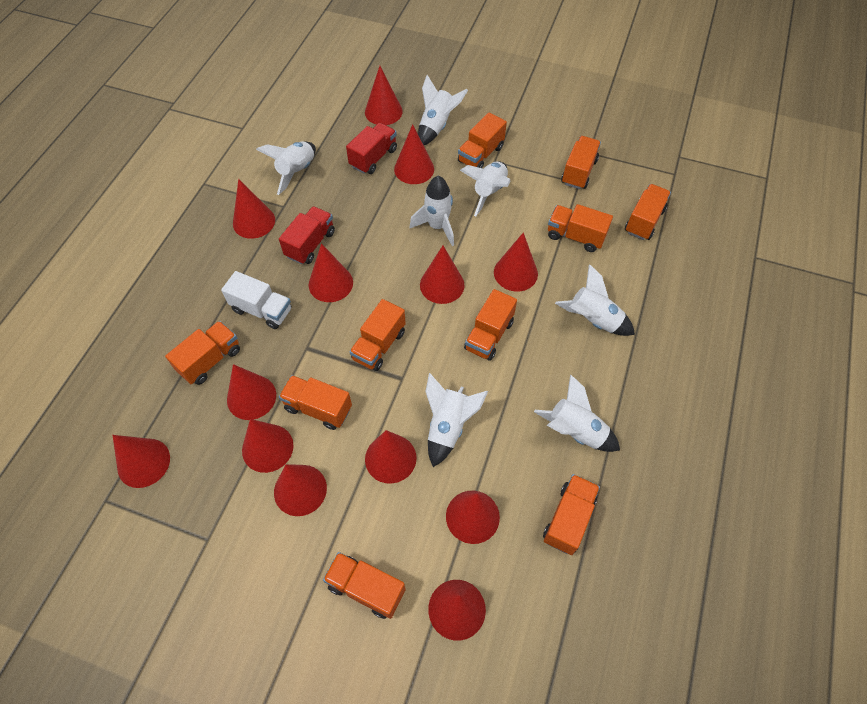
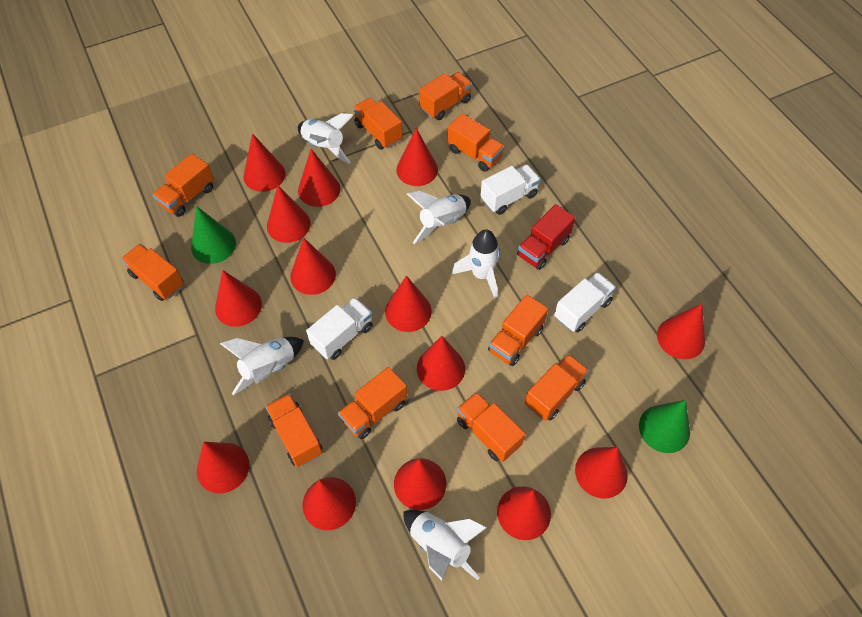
green cone: 0 -> 2
red cone: 13 -> 14
red truck: 2 -> 1
white rocket: 7 -> 5
white truck: 1 -> 3

